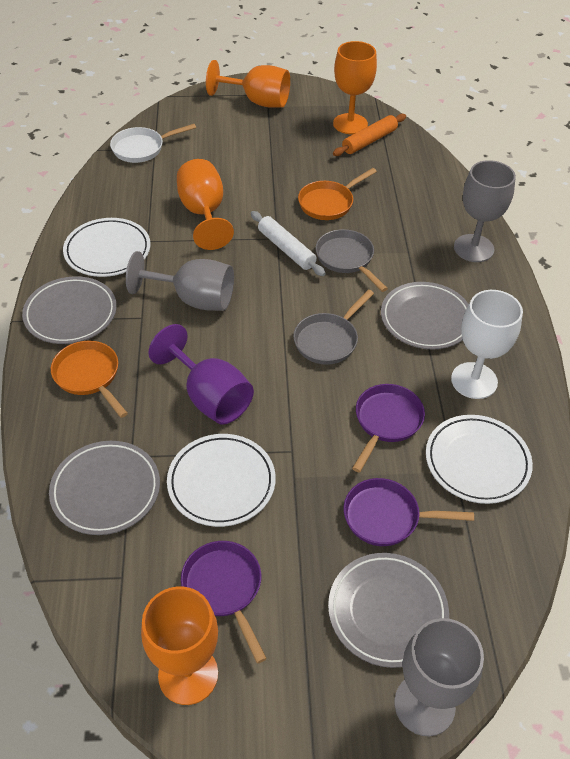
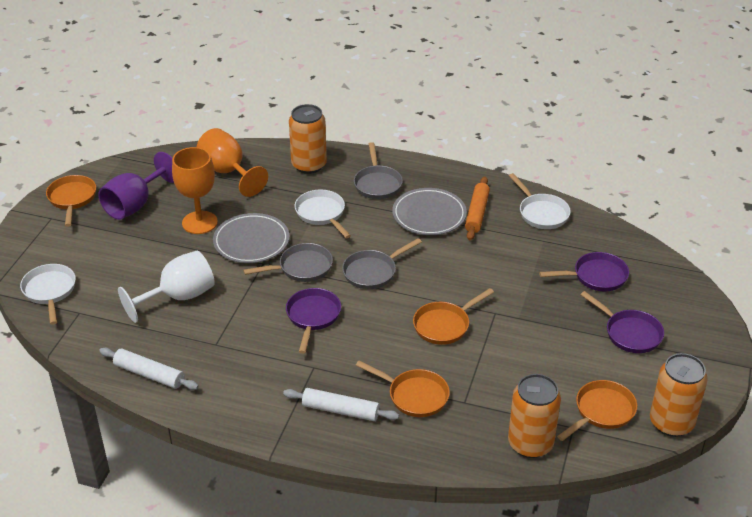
grey goblet: 3 -> 0
grey pan: 2 -> 3
grey plate: 4 -> 2
orange can: 0 -> 3
orange goblet: 4 -> 2
orange pan: 2 -> 4
white pan: 1 -> 3
white plate: 3 -> 0
white rolling pin: 1 -> 2

